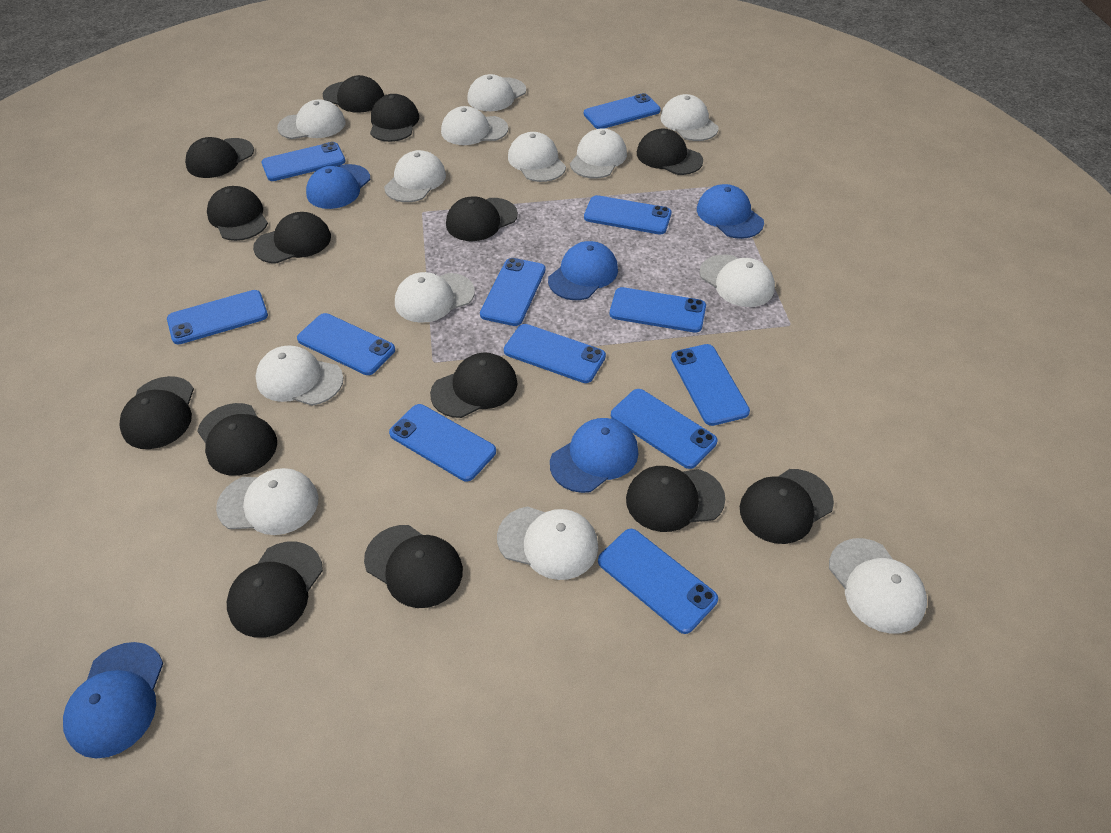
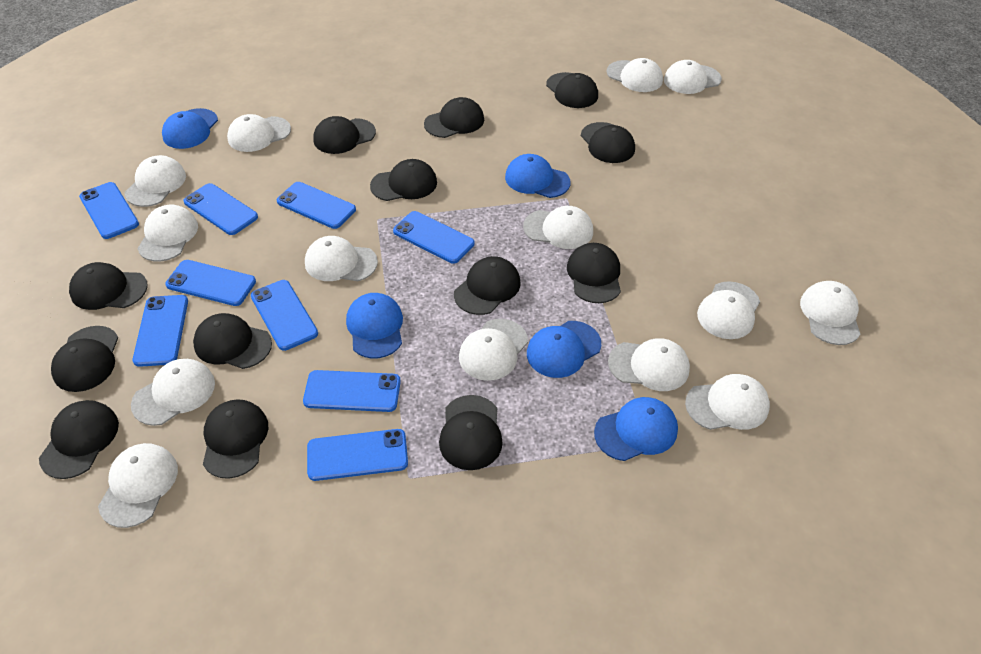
black cap: 14 -> 13
blue phone: 12 -> 9
white cap: 13 -> 14

